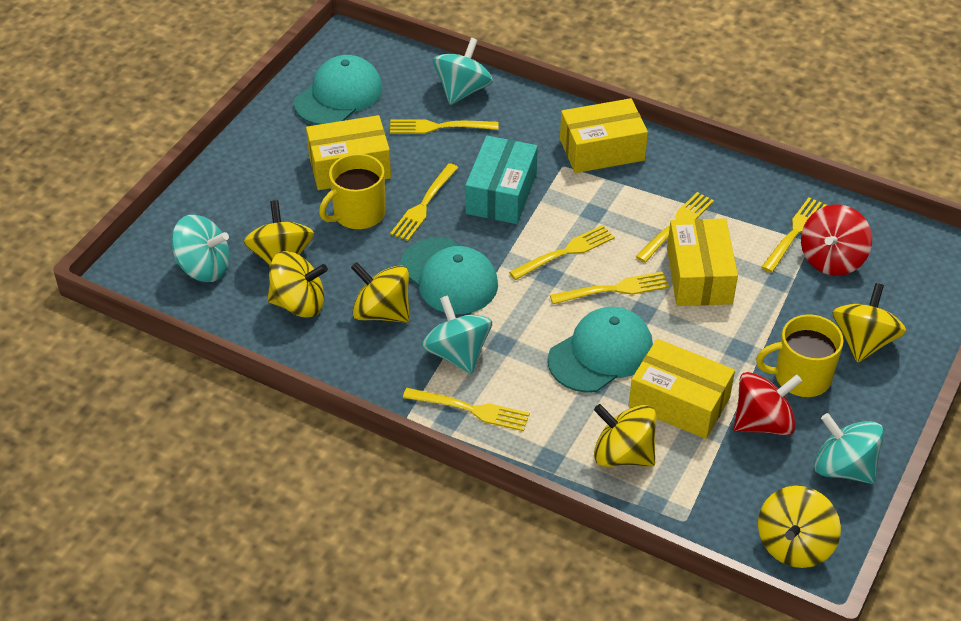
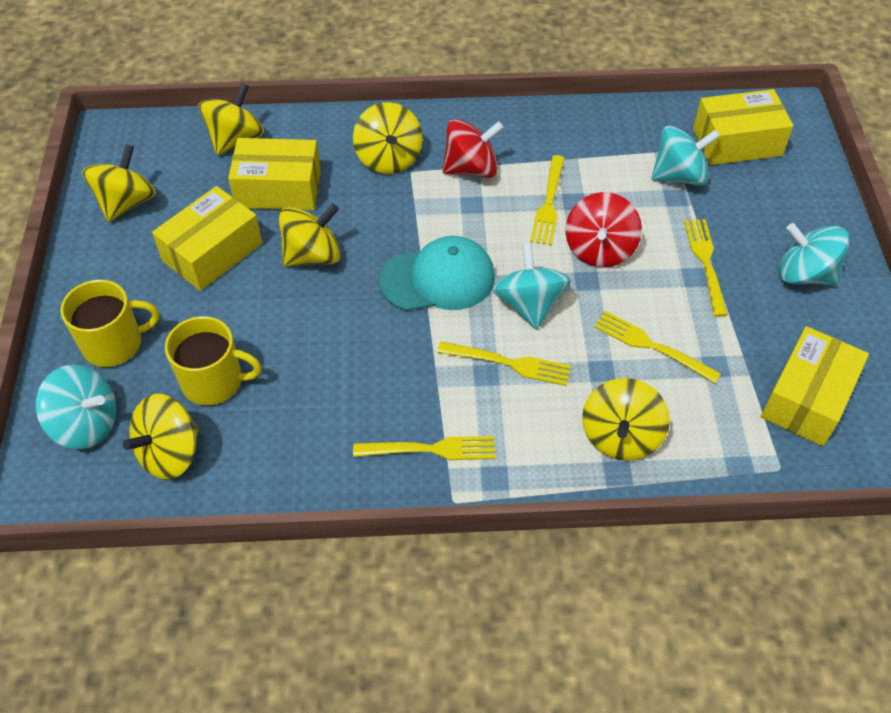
turquoise box: 1 -> 0
turquoise cap: 3 -> 1
yellow fork: 7 -> 5

